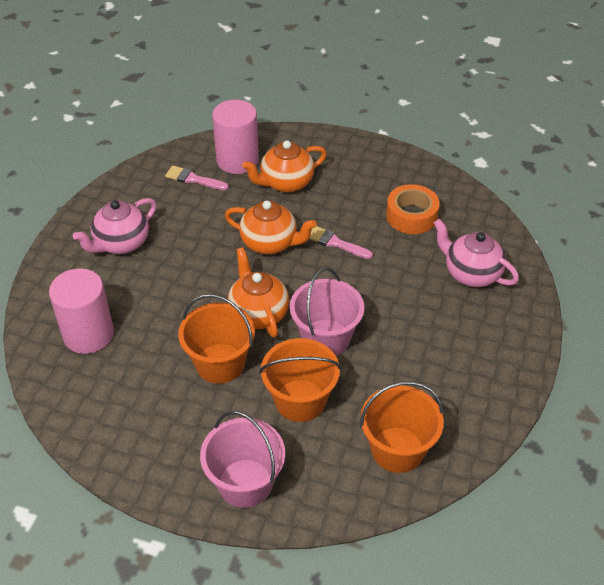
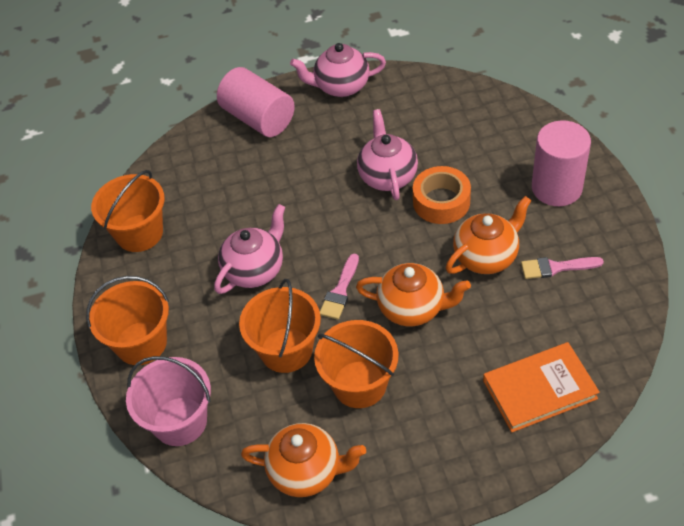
orange book: 0 -> 1
orange bucket: 3 -> 4
pink bucket: 2 -> 1
pink teapot: 2 -> 3

